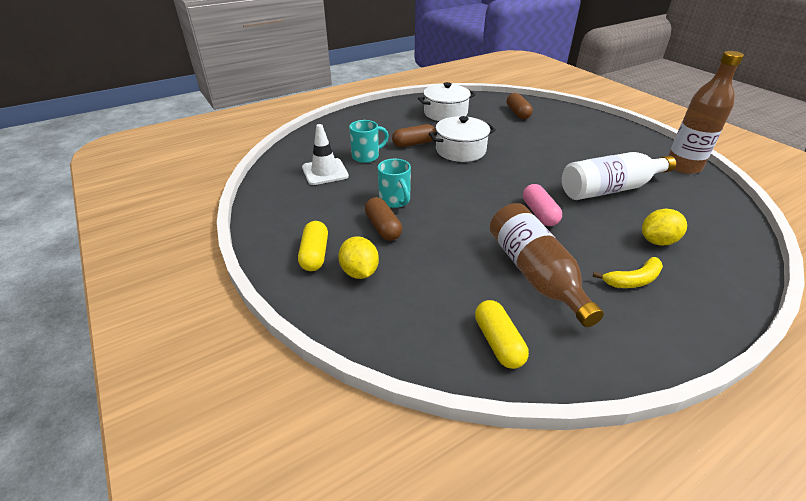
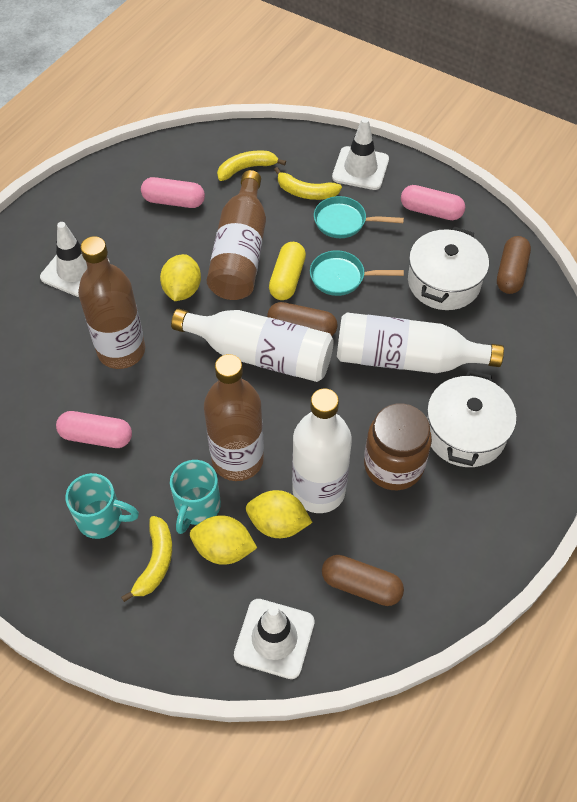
brown bottle: 2 -> 3
brown jar: 0 -> 1
pink capsule: 1 -> 3
turquoise pan: 0 -> 2
white bottle: 1 -> 3
white traffic cone: 1 -> 3
yellow banana: 1 -> 3
yellow capsule: 2 -> 1
yellow lemon: 2 -> 3

